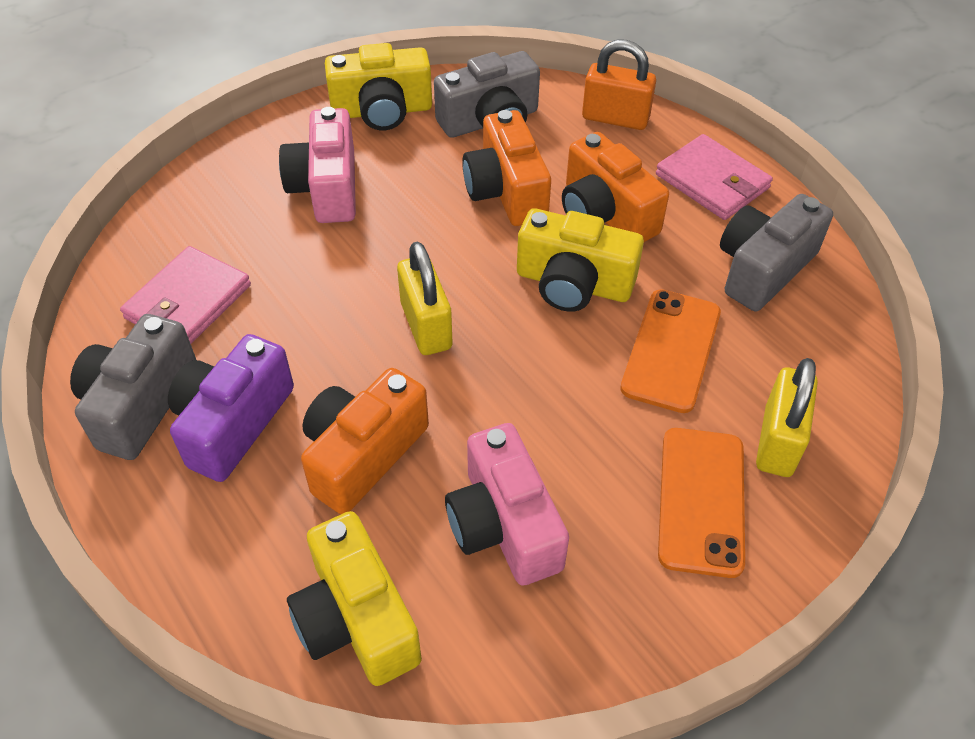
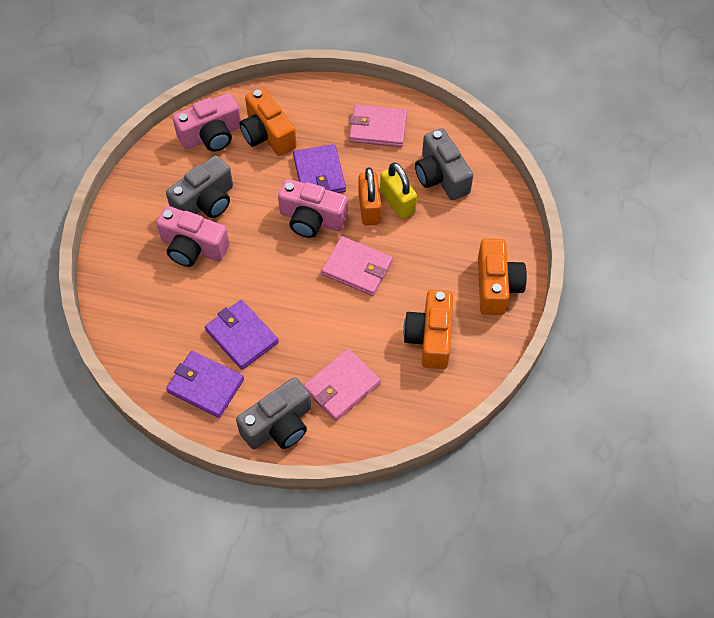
orange phone: 2 -> 0
pink camera: 2 -> 3
pink wallet: 2 -> 3
purple camera: 1 -> 0
purple wallet: 0 -> 3
yellow camera: 3 -> 0
yellow padlock: 2 -> 1

